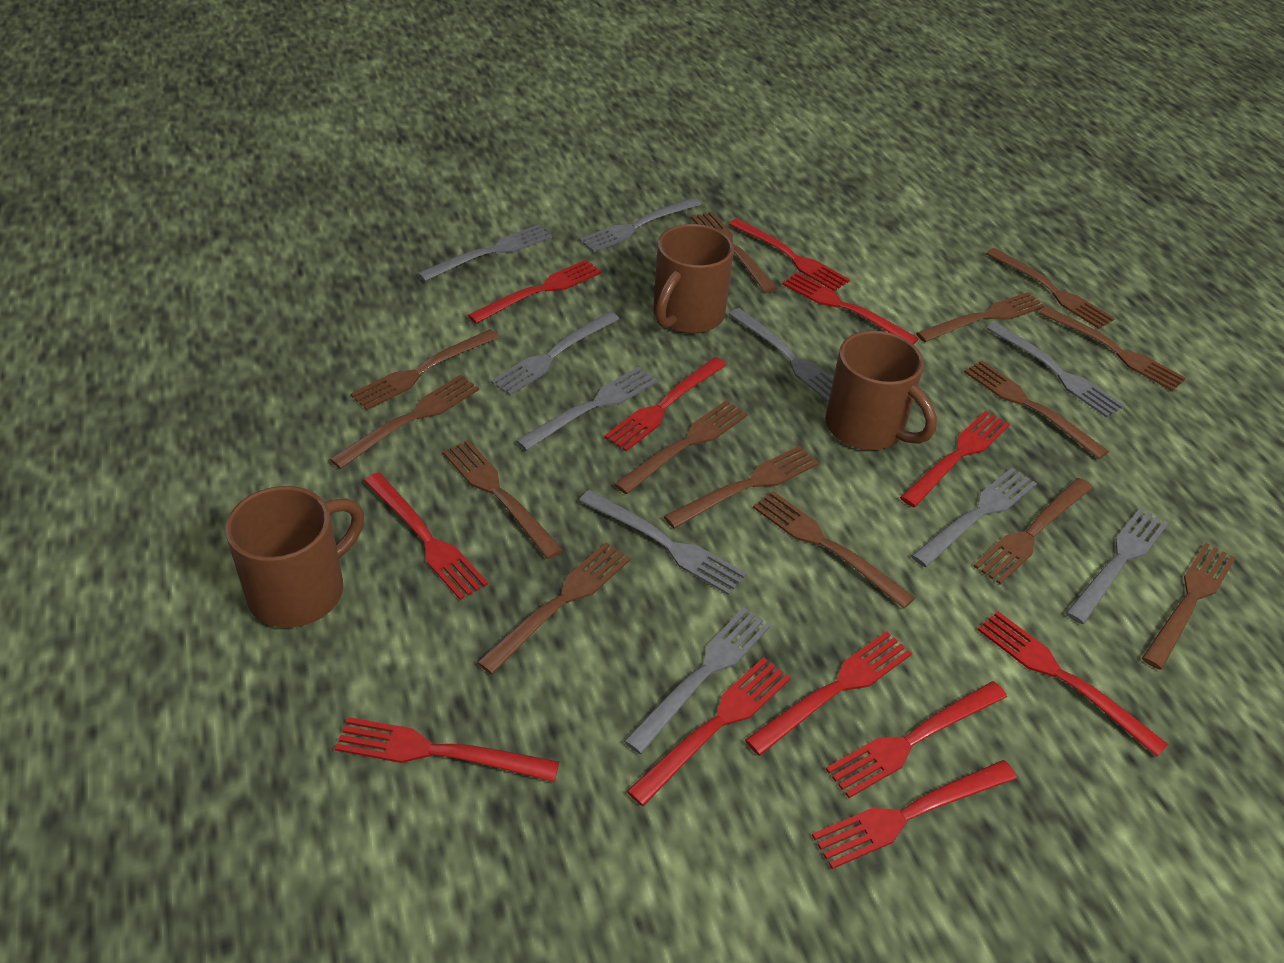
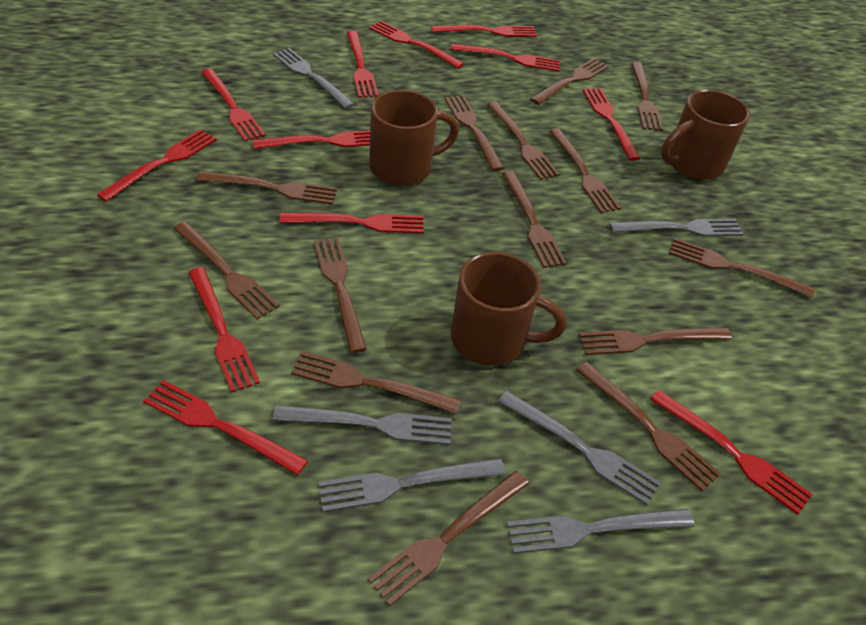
grey fork: 10 -> 6

